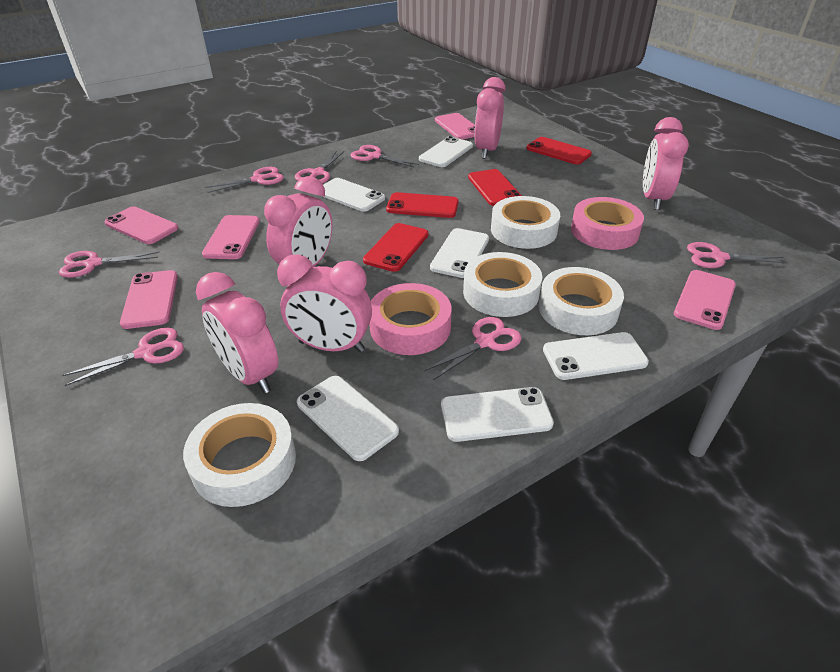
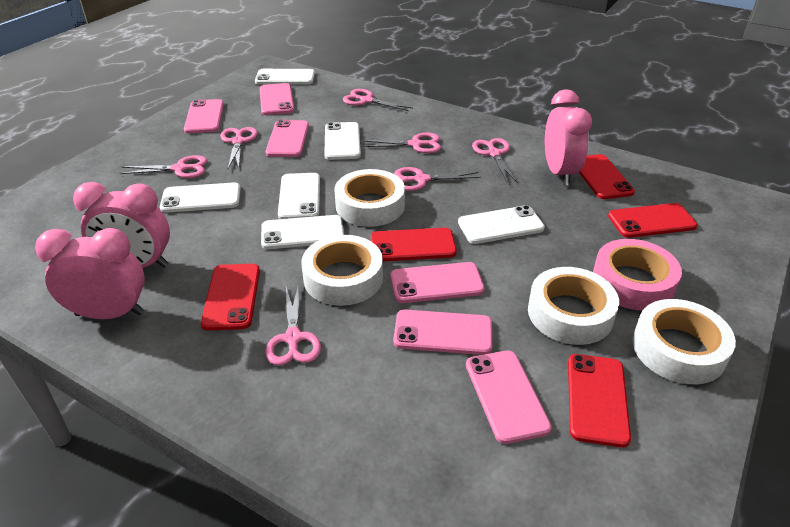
pink clock: 5 -> 3
pink phone: 5 -> 6
pink tape: 2 -> 1
red phone: 4 -> 5

